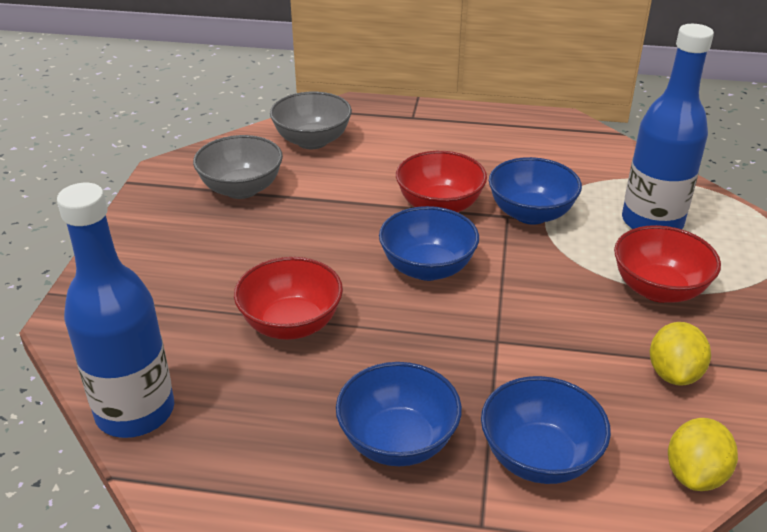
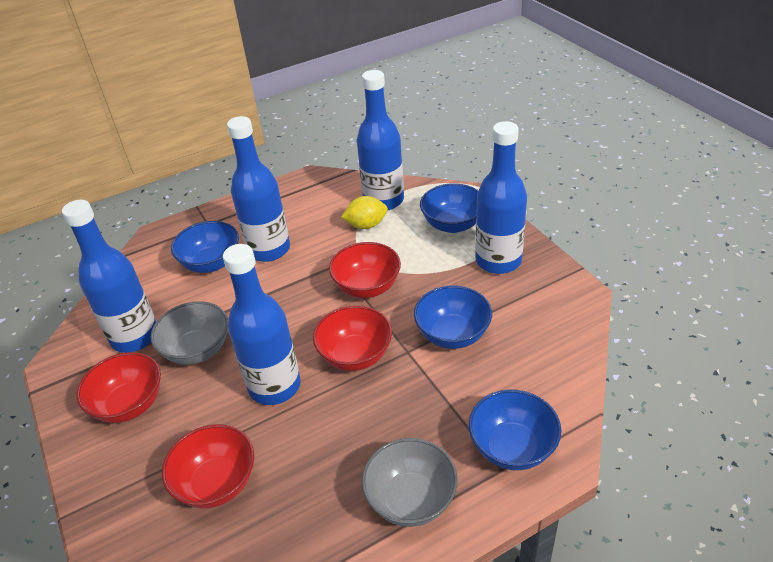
blue bottle: 2 -> 5
red bowl: 3 -> 4
yellow lemon: 2 -> 1

